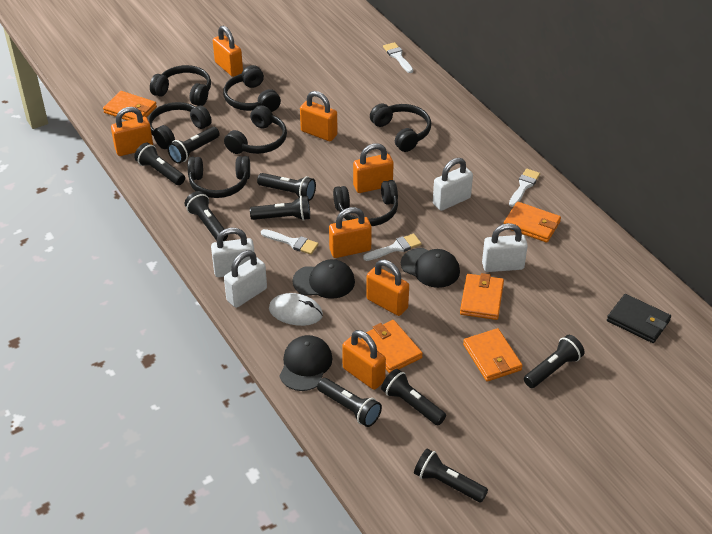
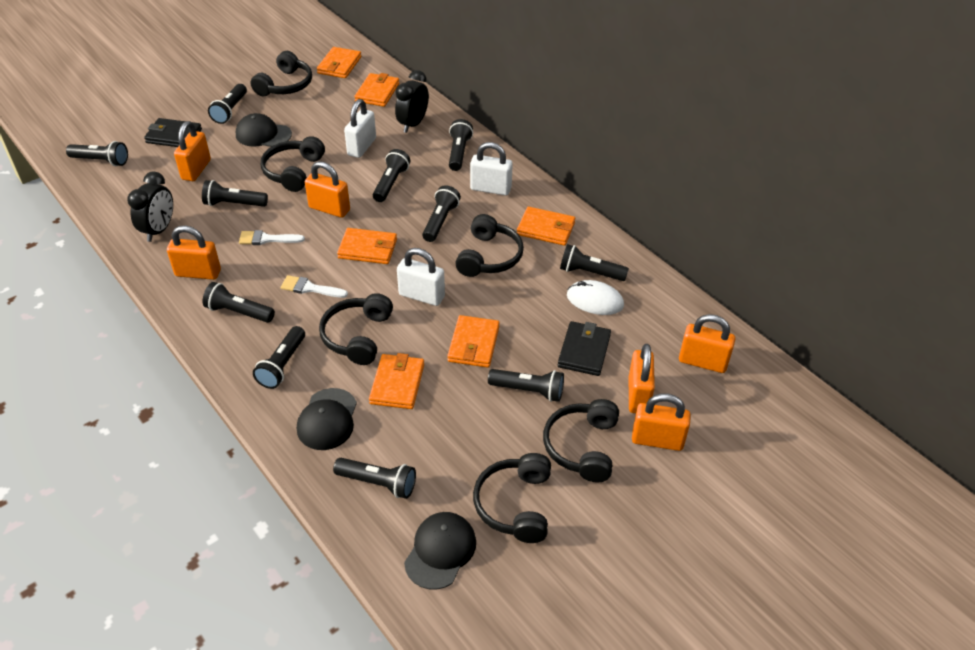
black clock: 0 -> 2
black flashlight: 9 -> 11
black headphones: 7 -> 6
black wallet: 1 -> 2
orange padlock: 7 -> 6
orange wallet: 5 -> 6
white brush: 4 -> 2
white padlock: 4 -> 3

